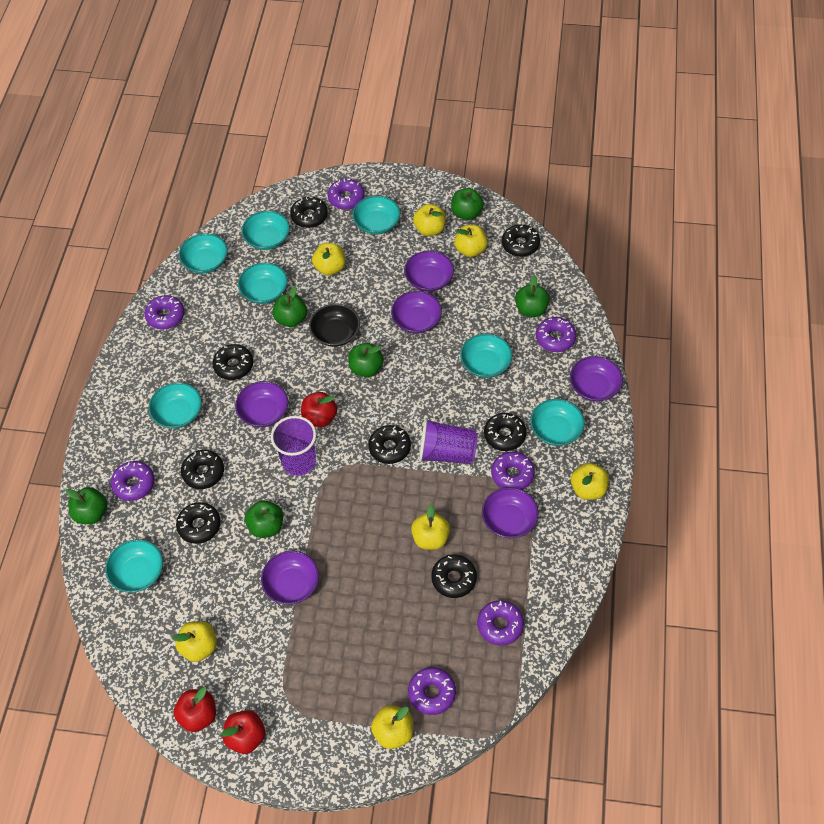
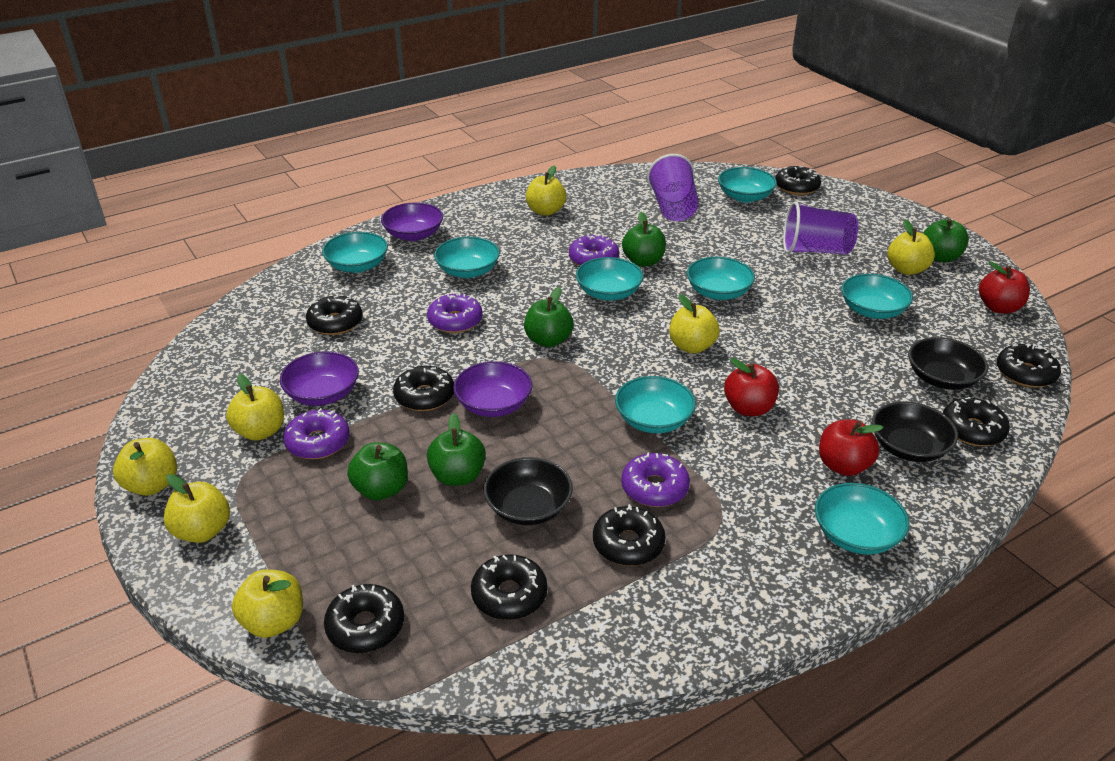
black bowl: 1 -> 3
green apple: 6 -> 5
purple bowl: 6 -> 3
purple donut: 7 -> 4

